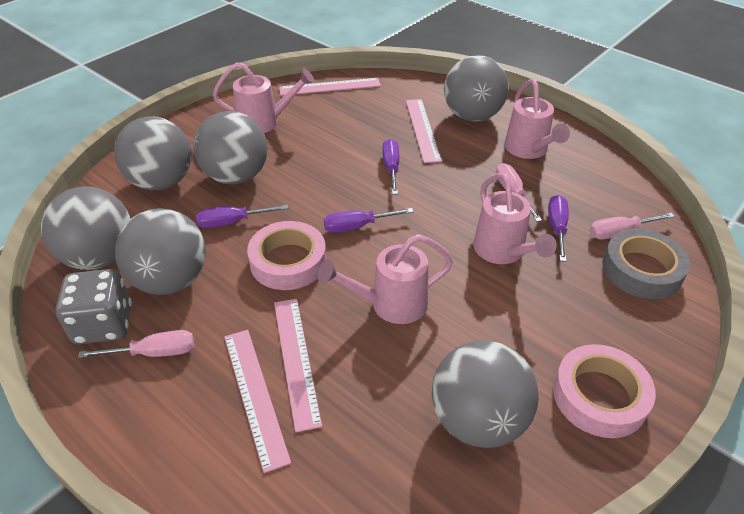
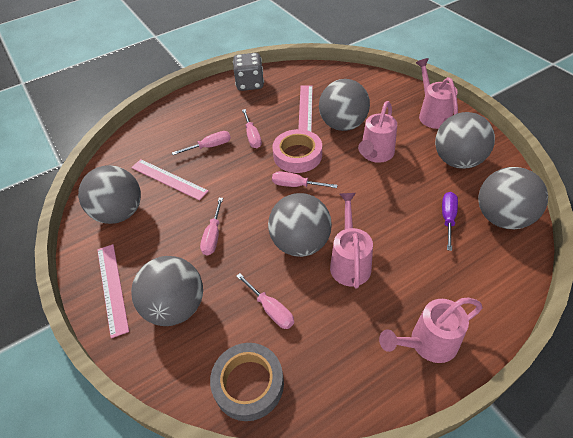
pink ruler: 4 -> 3
pink screwdriver: 3 -> 5
pink tape: 2 -> 1
purple screwdriver: 4 -> 1

